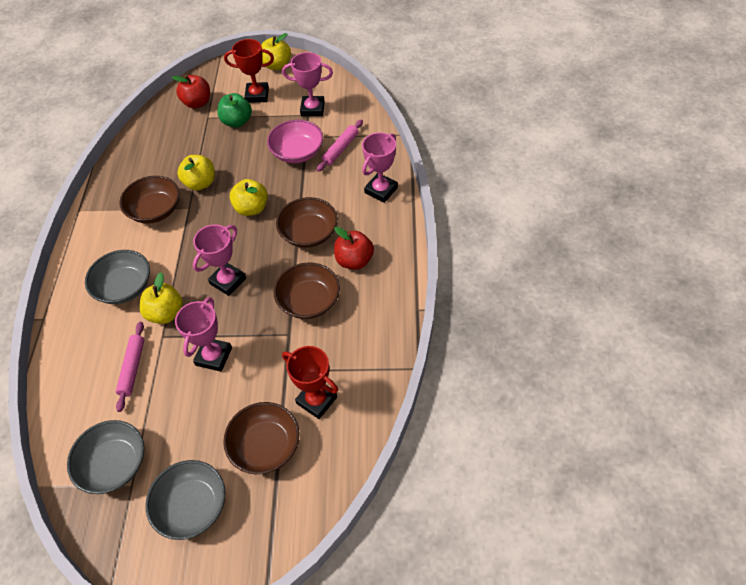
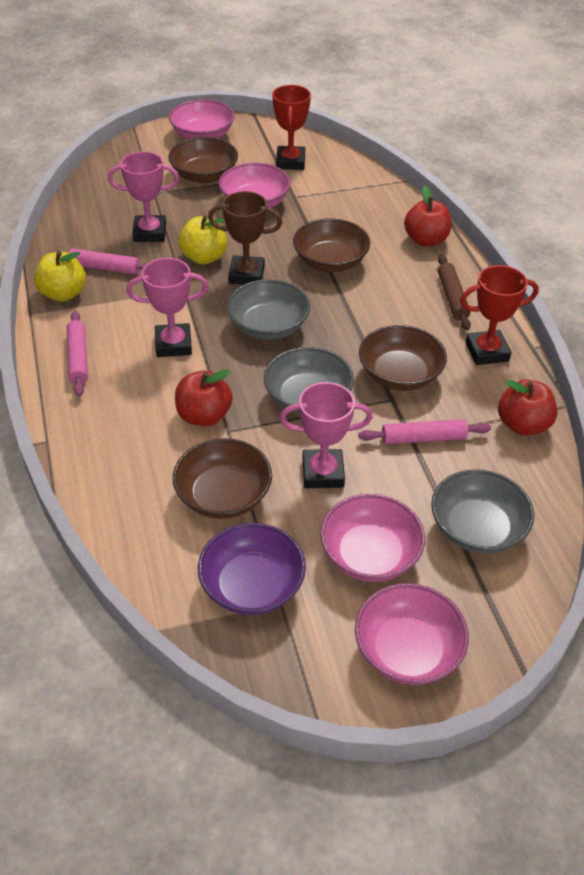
brown rolling pin: 0 -> 1
brown trophy: 0 -> 1
green apple: 1 -> 0
pink bowl: 1 -> 4
pink rolling pin: 2 -> 3
pink trophy: 4 -> 3
purple bowl: 0 -> 1
red apple: 2 -> 3
yellow apple: 4 -> 2

